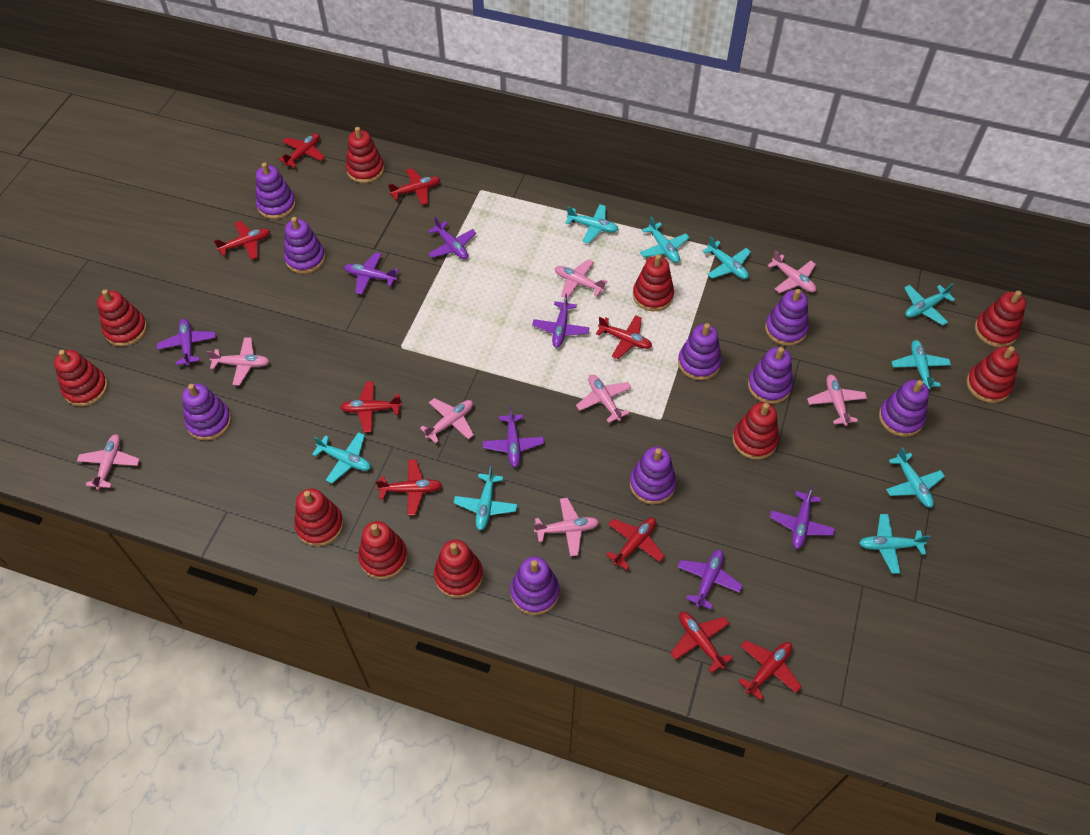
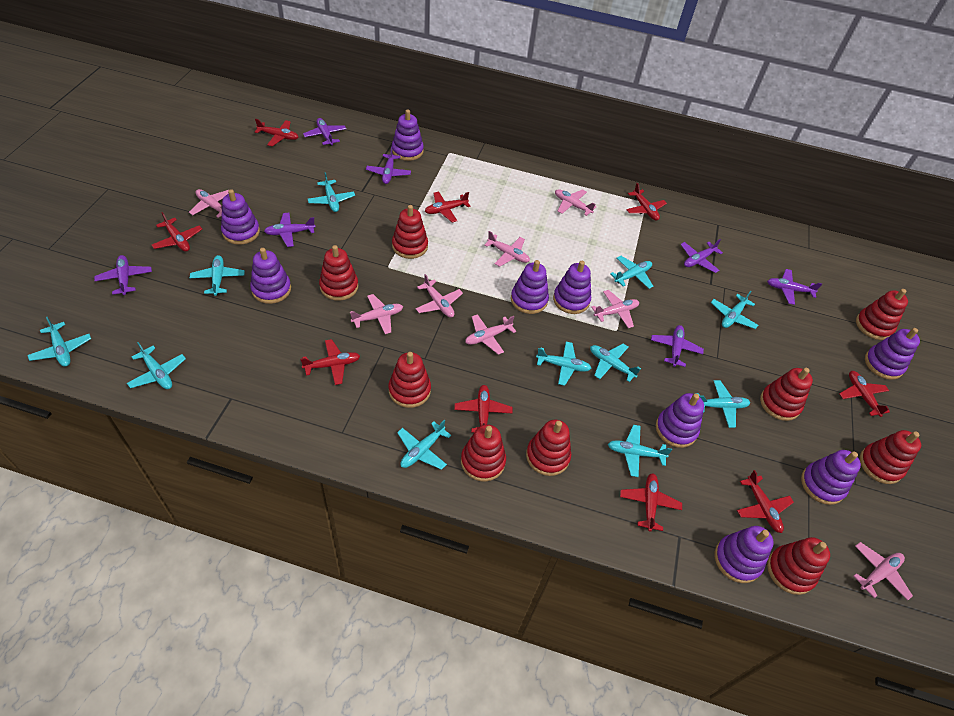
red stacking toy: 10 -> 9
turquoise plane: 9 -> 11

